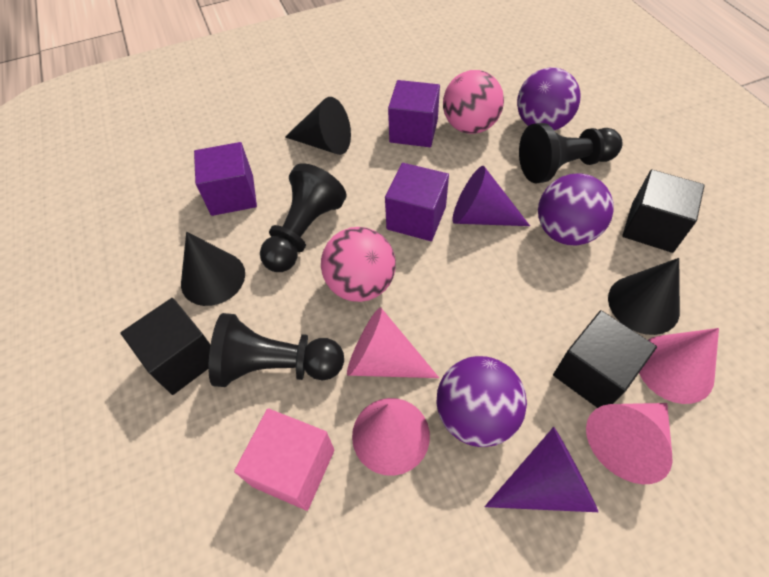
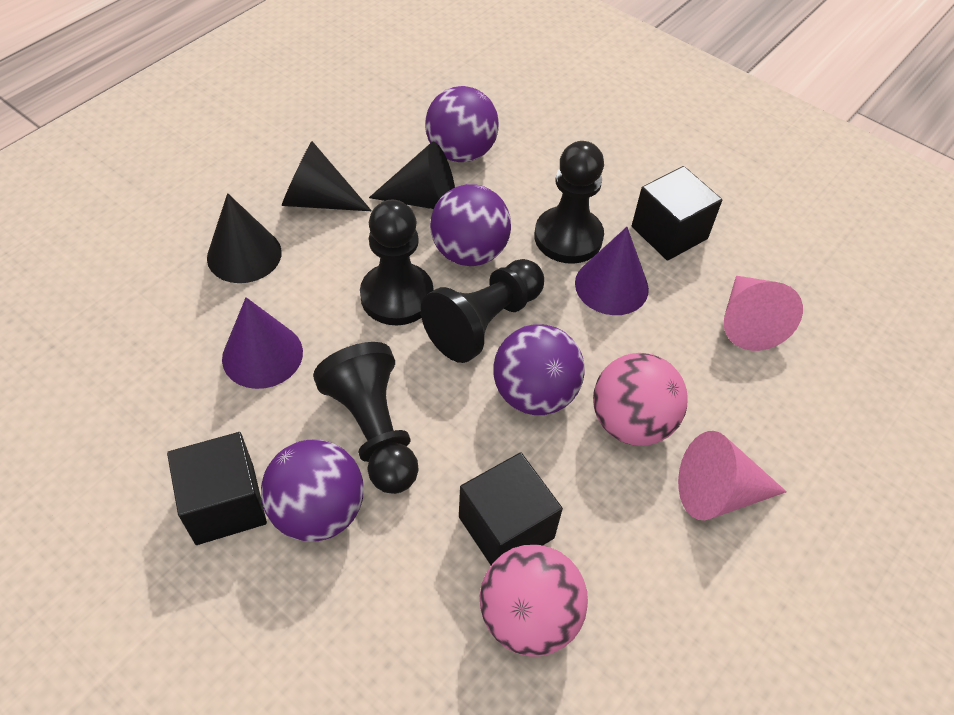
black pawn: 3 -> 4
pink cone: 4 -> 2
pink cube: 1 -> 0
purple ball: 3 -> 4
purple cube: 3 -> 0

